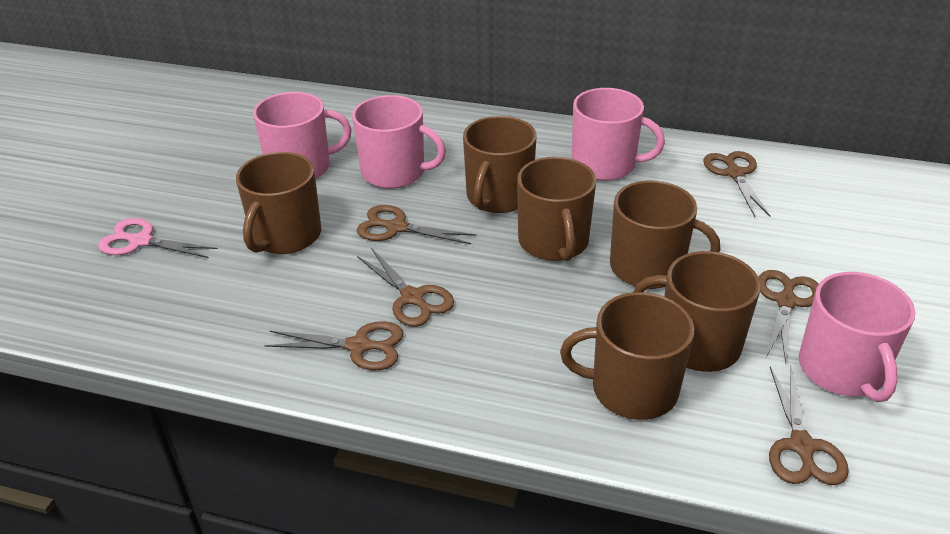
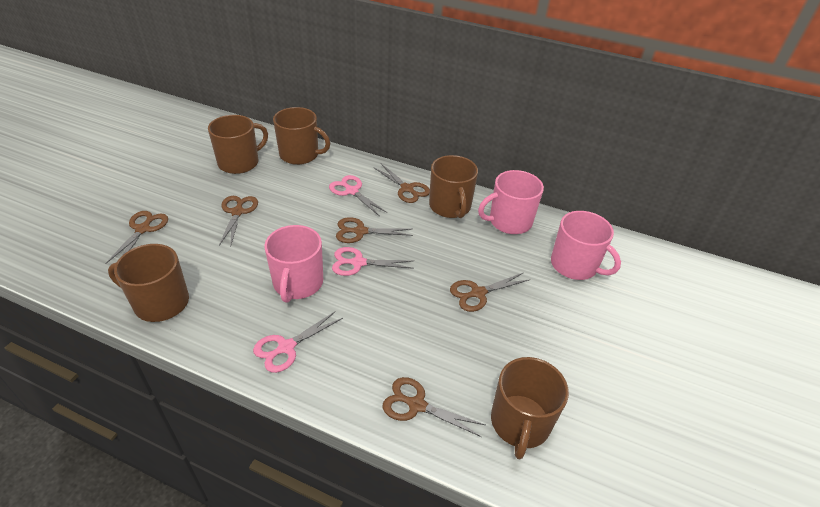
brown mug: 6 -> 5
pink mug: 4 -> 3
pink scissors: 1 -> 3

